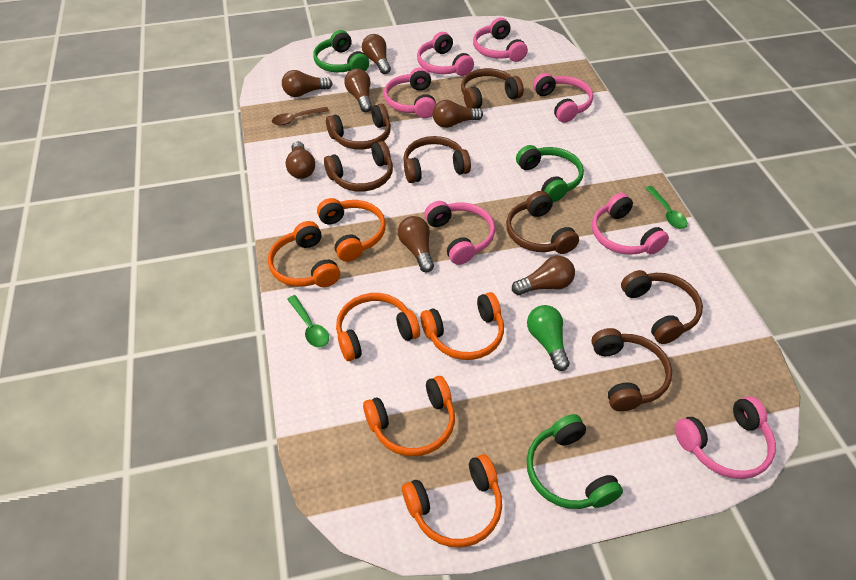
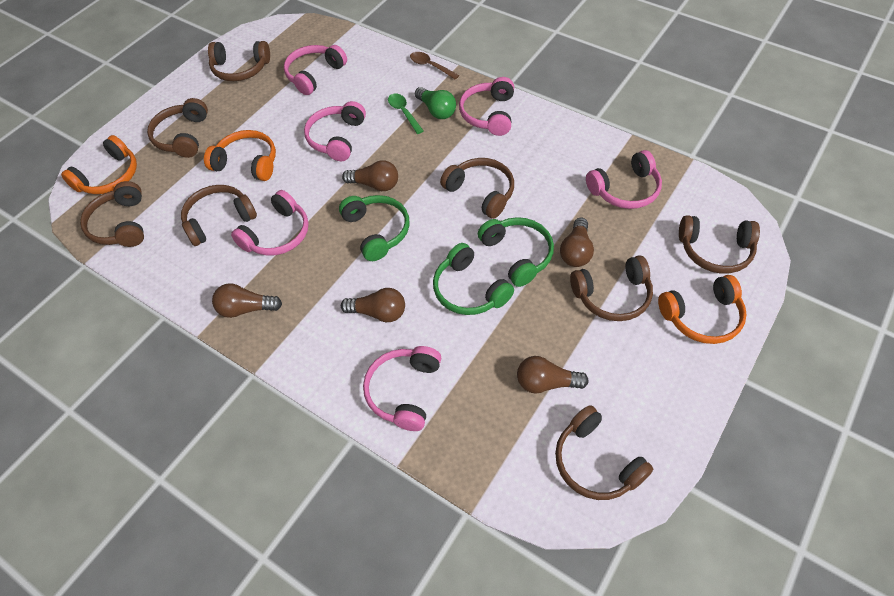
brown headphones: 7 -> 8
brown light bulb: 7 -> 5
green spoon: 2 -> 1
orange headphones: 6 -> 3
pink headphones: 7 -> 6

